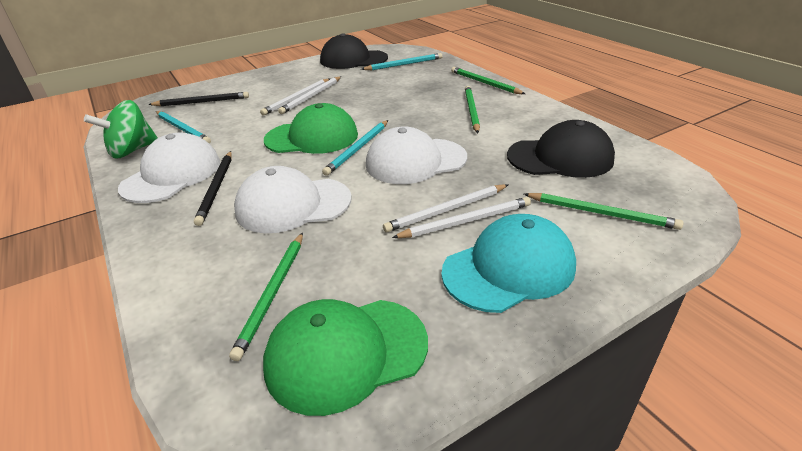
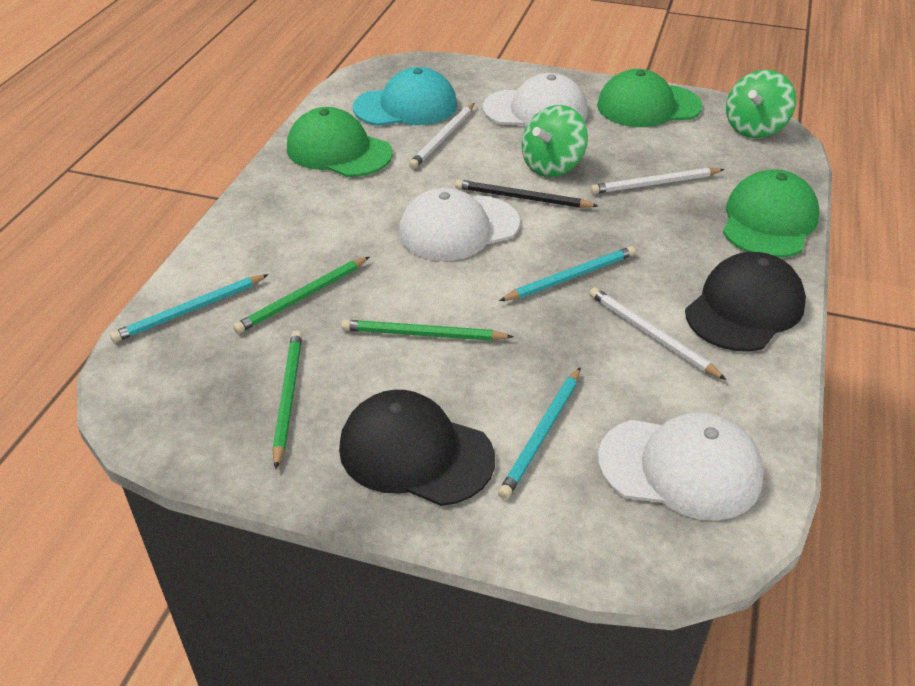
black pencil: 2 -> 1
green cap: 2 -> 3
green pencil: 4 -> 3
green spinning top: 1 -> 2
white pencil: 4 -> 3

